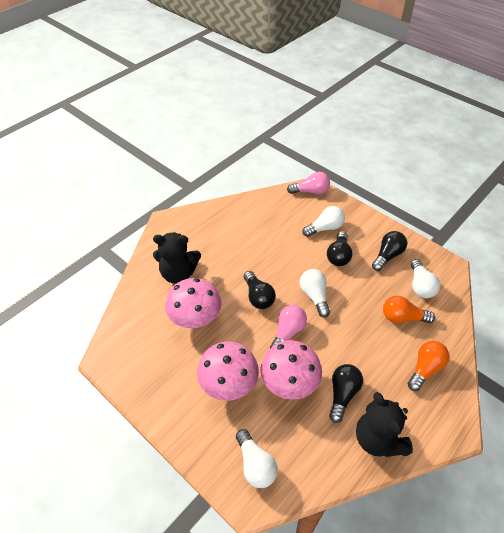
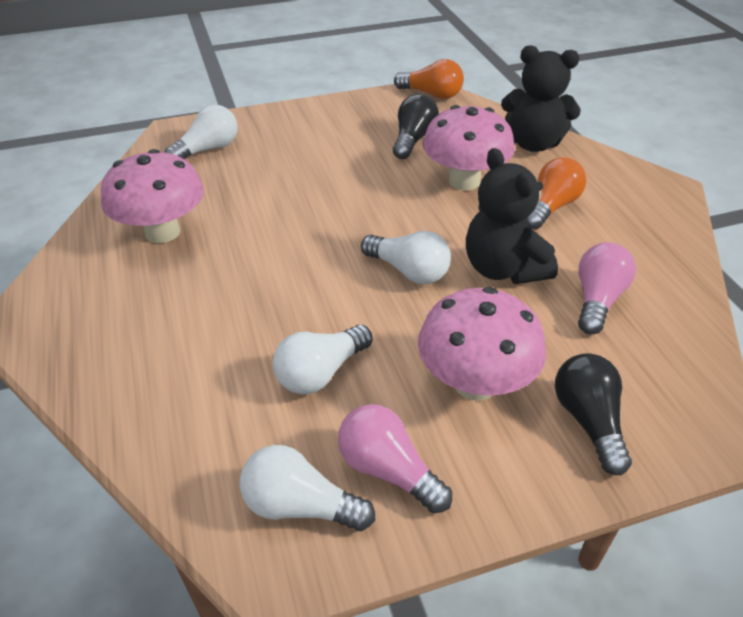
black light bulb: 4 -> 2

